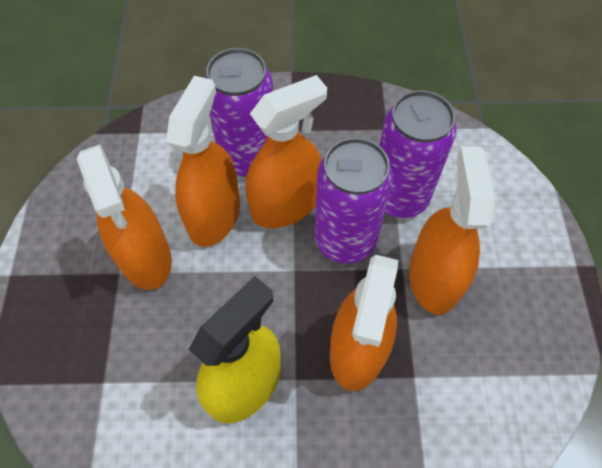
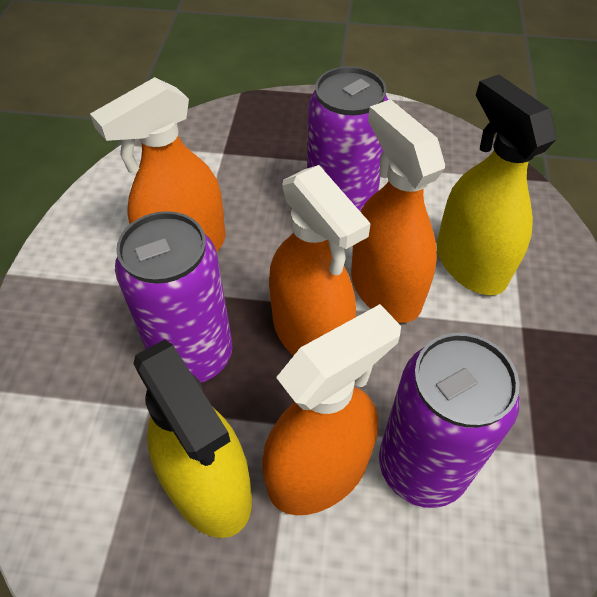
orange spray bottle: 5 -> 4
yellow spray bottle: 1 -> 2

